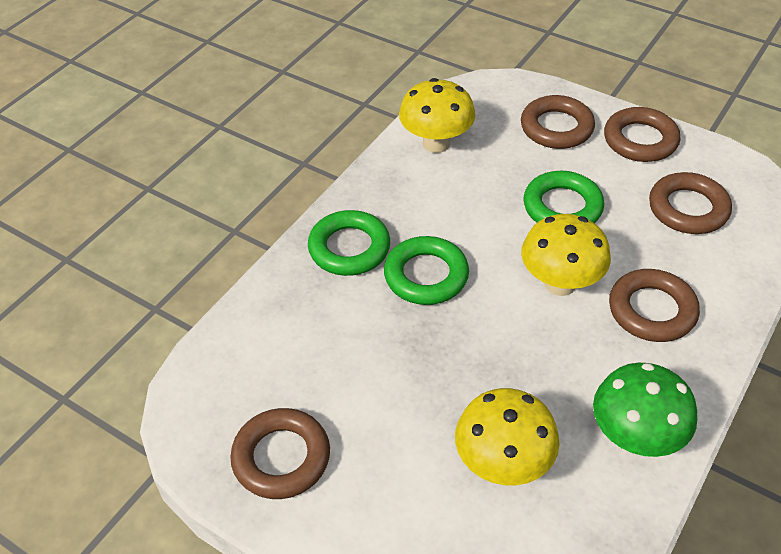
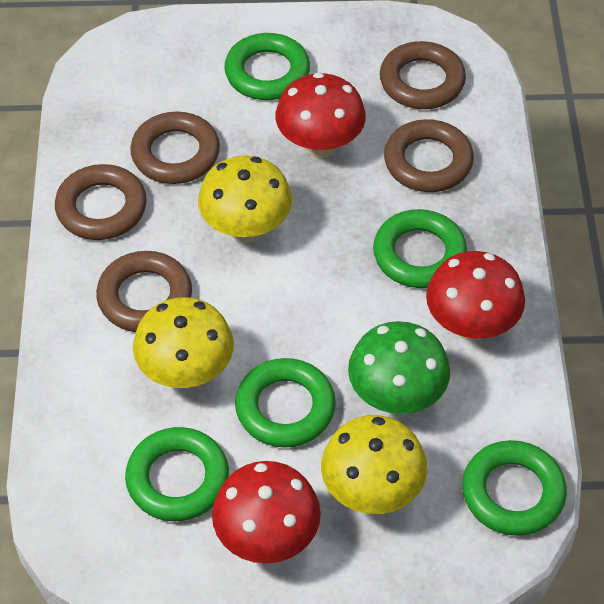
green ring: 3 -> 5
red mushroom: 0 -> 3

